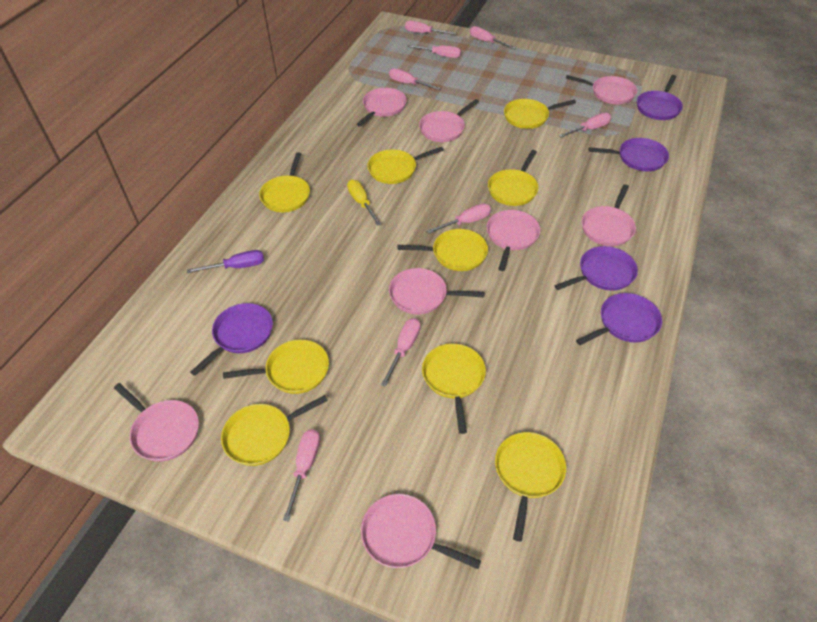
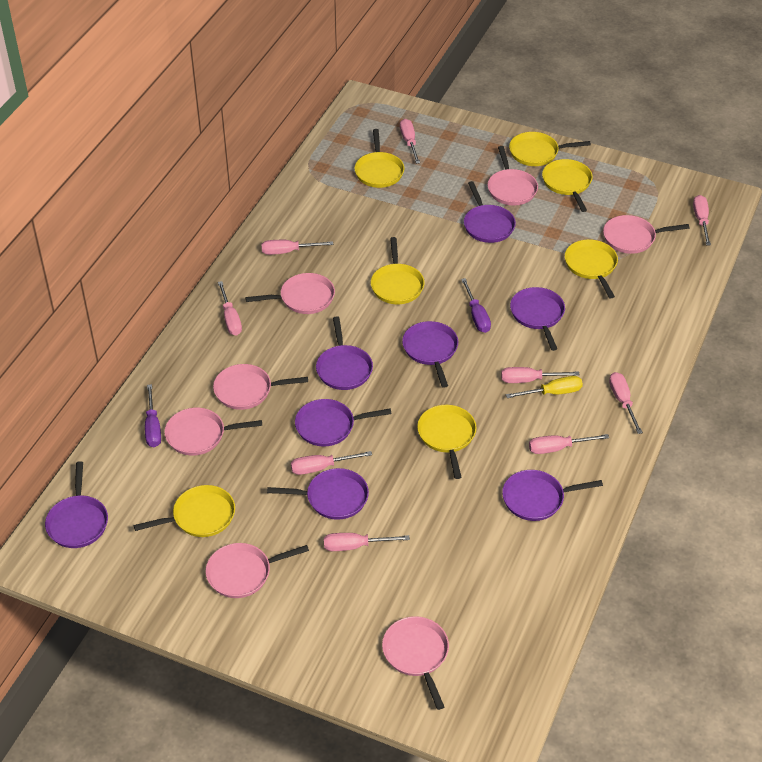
pink pan: 8 -> 7
pink screwdriver: 8 -> 9
purple pan: 5 -> 8
purple screwdriver: 1 -> 2
yellow pan: 9 -> 7

